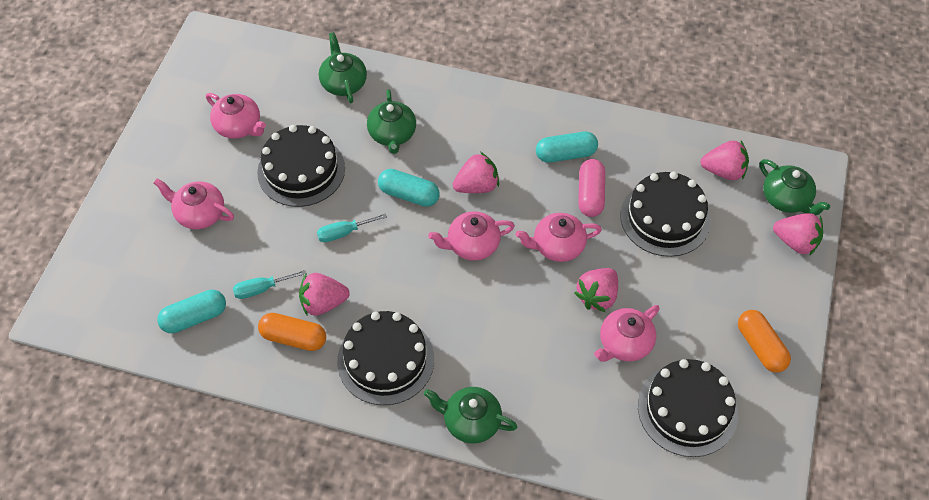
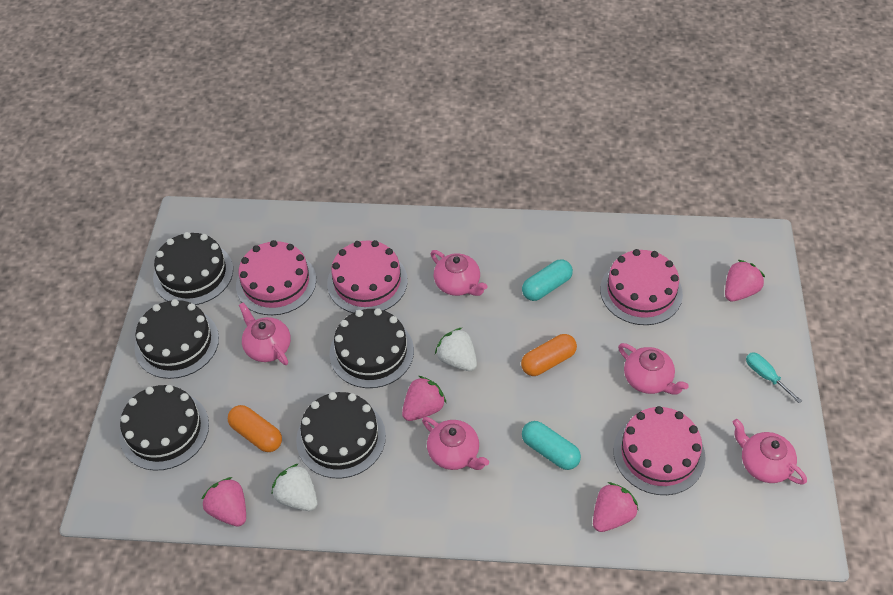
black cake: 4 -> 5
green teapot: 4 -> 0
pink cake: 0 -> 4
pink capsule: 1 -> 0
pink strawberry: 5 -> 4
turquoise capsule: 3 -> 2
turquoise screwdriver: 2 -> 1
white strawberry: 0 -> 2

